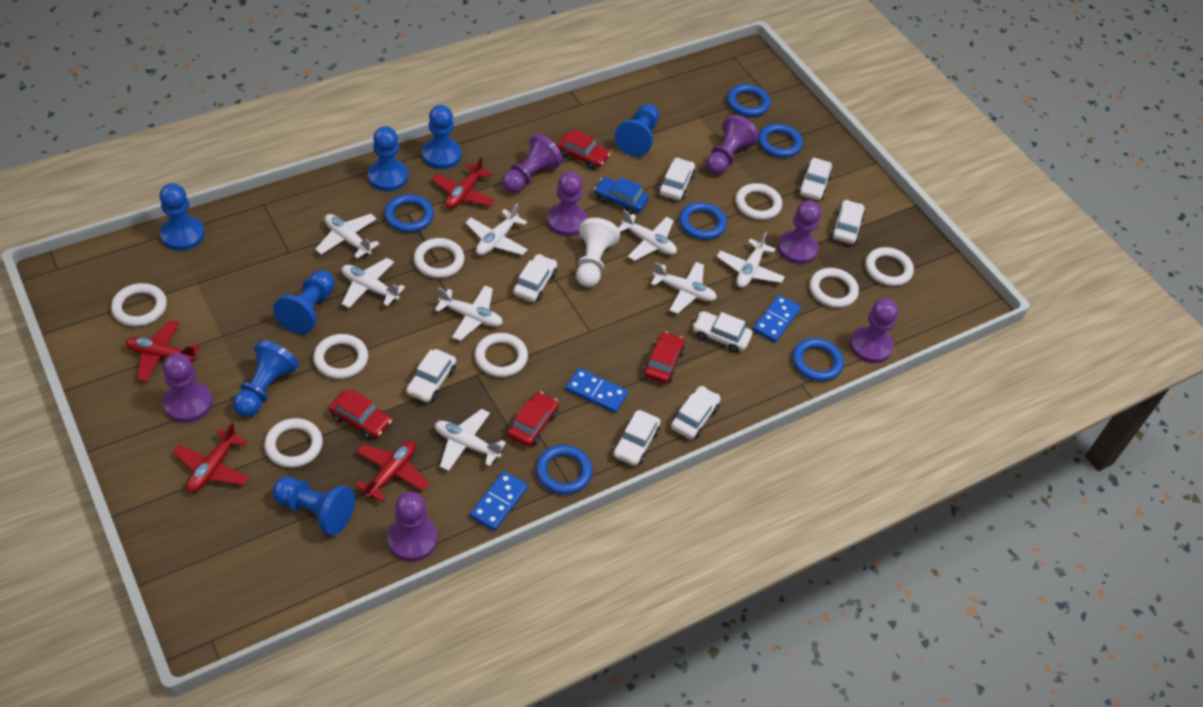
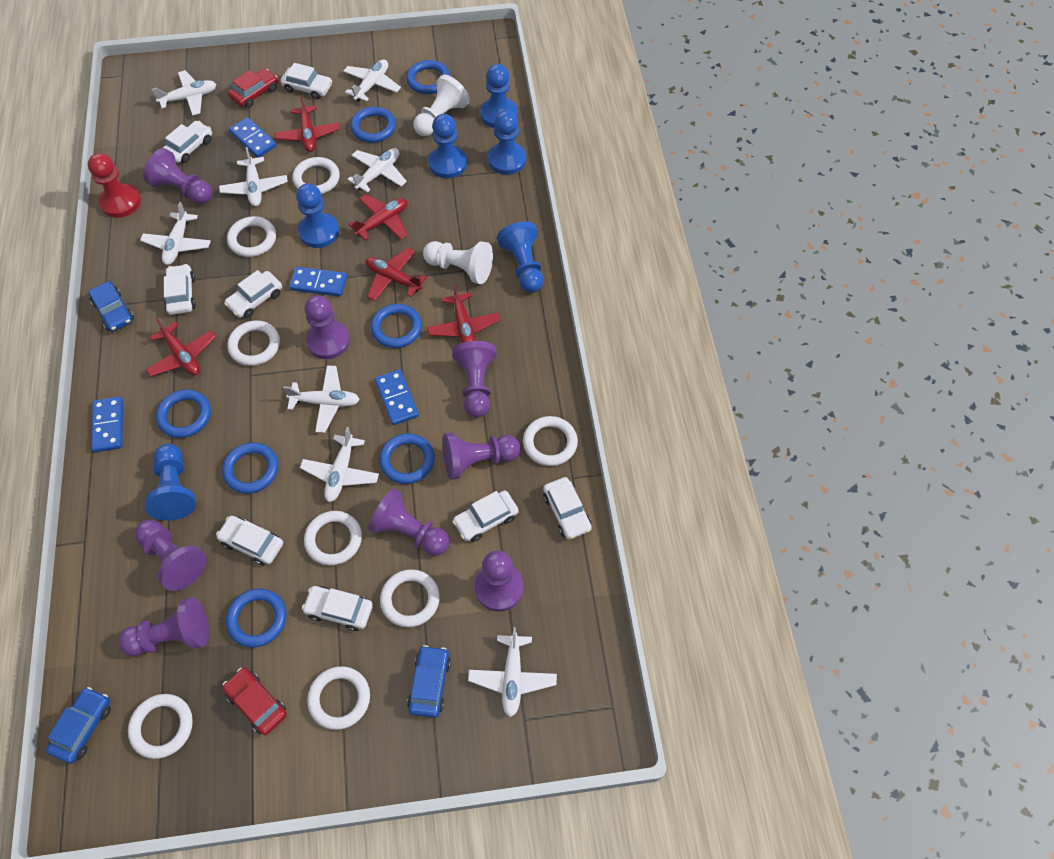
blue car: 1 -> 3
blue domino: 3 -> 4
blue pawn: 7 -> 6
blue ring: 6 -> 7
purple pawn: 7 -> 8
red car: 4 -> 2
red pawn: 0 -> 1
red plane: 4 -> 5
white pawn: 1 -> 2

